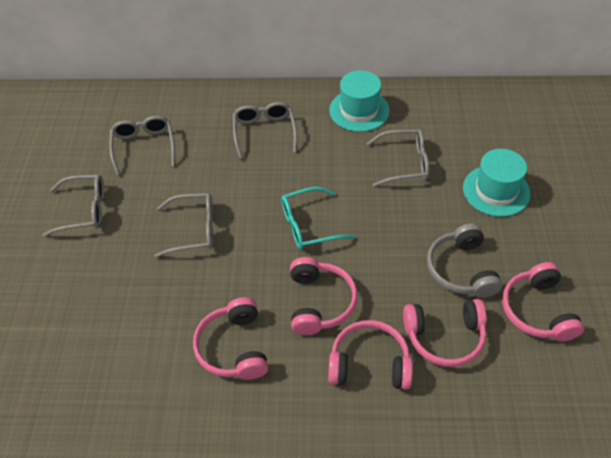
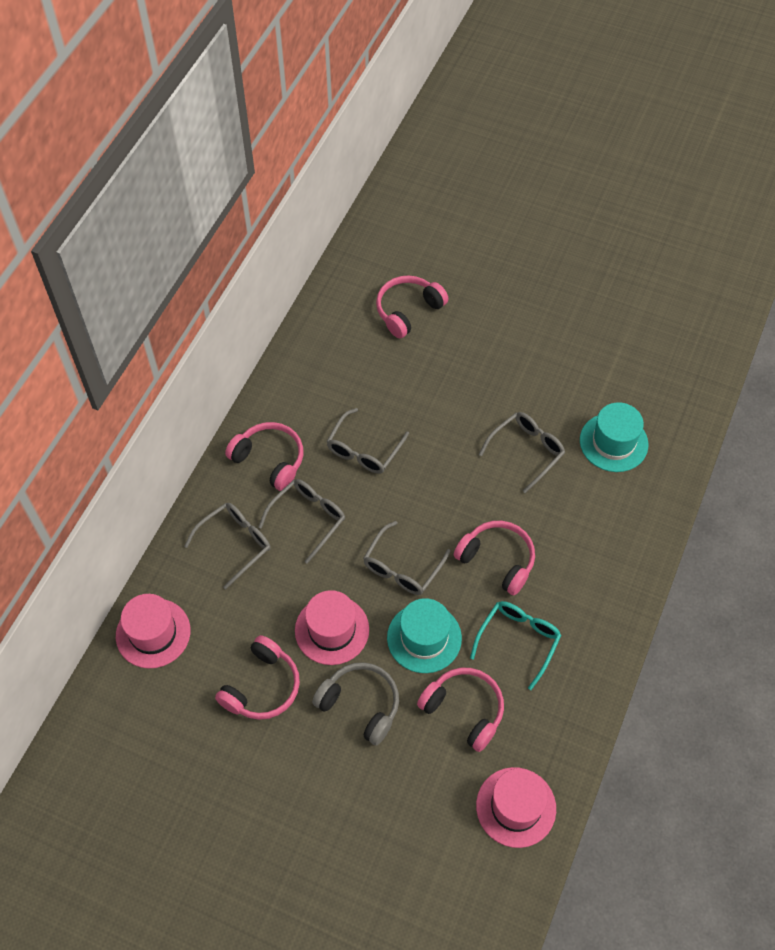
pink hat: 0 -> 3

